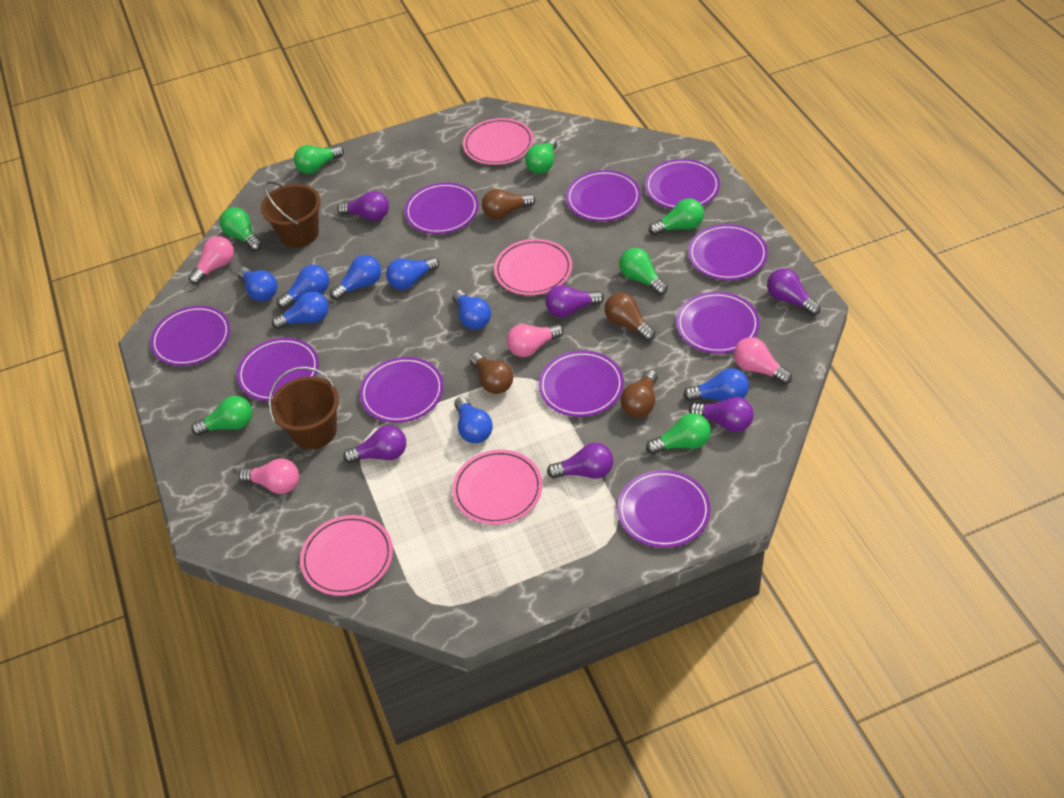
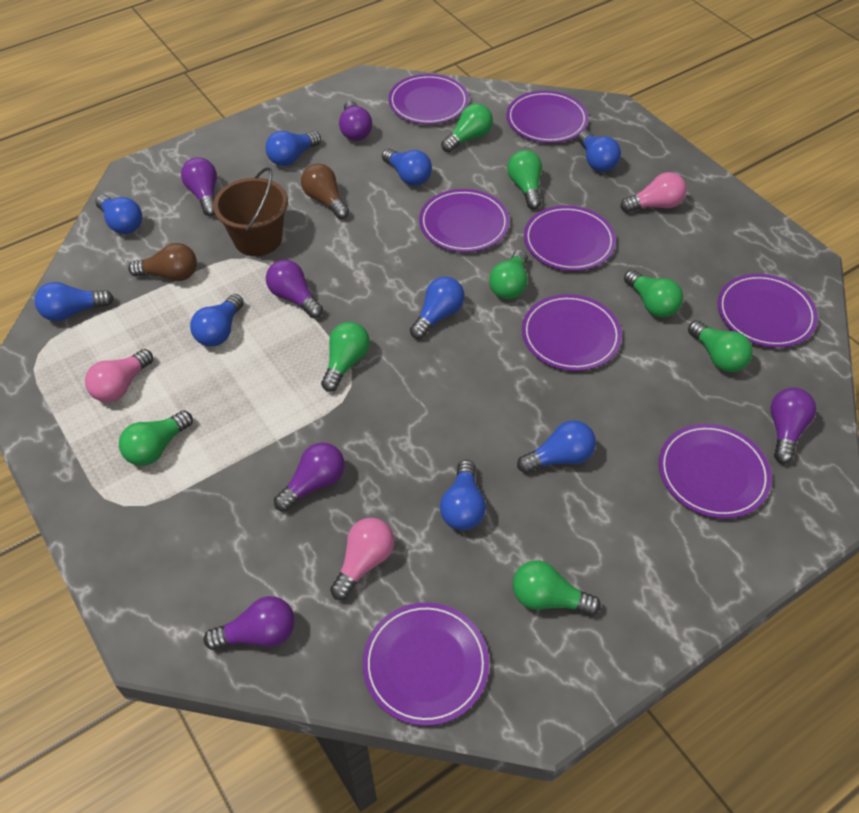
blue light bulb: 8 -> 9
brown bucket: 2 -> 1
brown light bulb: 4 -> 2
green light bulb: 7 -> 8
pink light bulb: 4 -> 3
pink plate: 4 -> 0
purple plate: 10 -> 8

